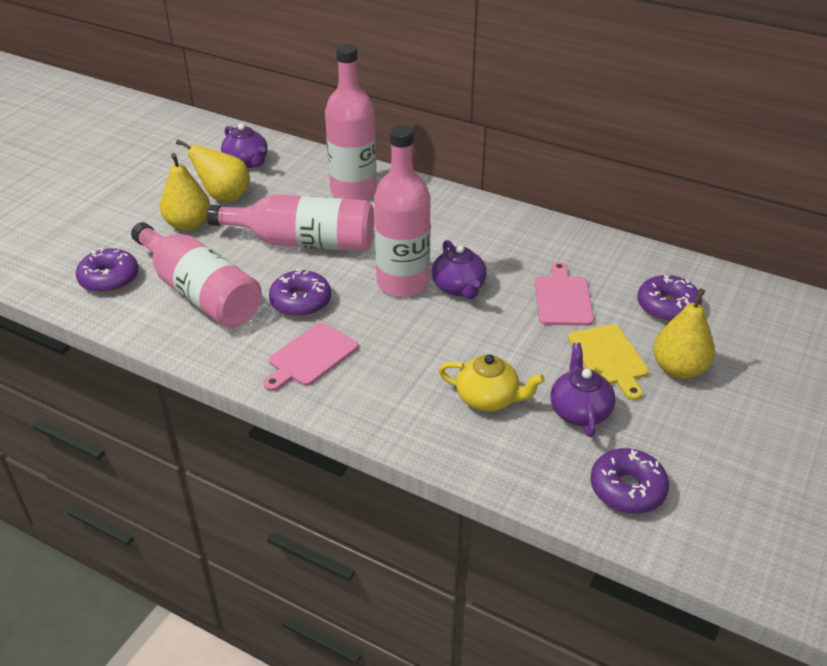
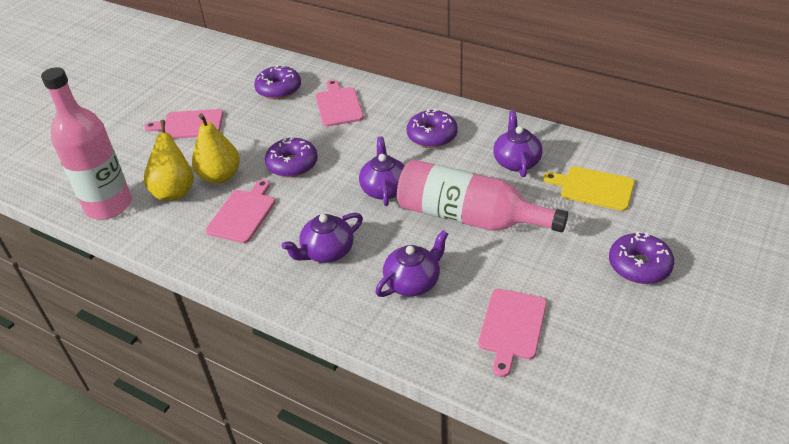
pink bottle: 4 -> 2
pink cutting board: 2 -> 4
purple teapot: 3 -> 4
yellow pear: 3 -> 2
yellow teapot: 1 -> 0

